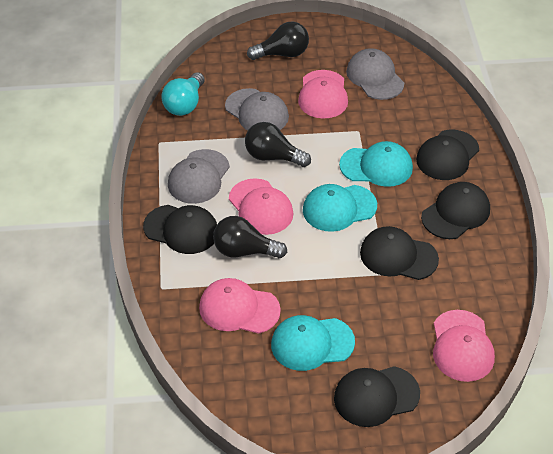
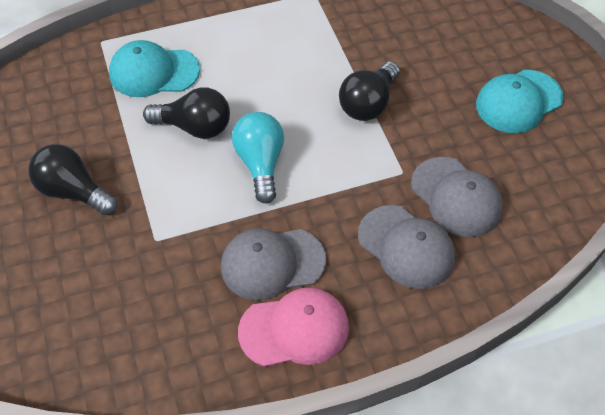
black cap: 5 -> 0
pink cap: 4 -> 1
turquoise cap: 3 -> 2

